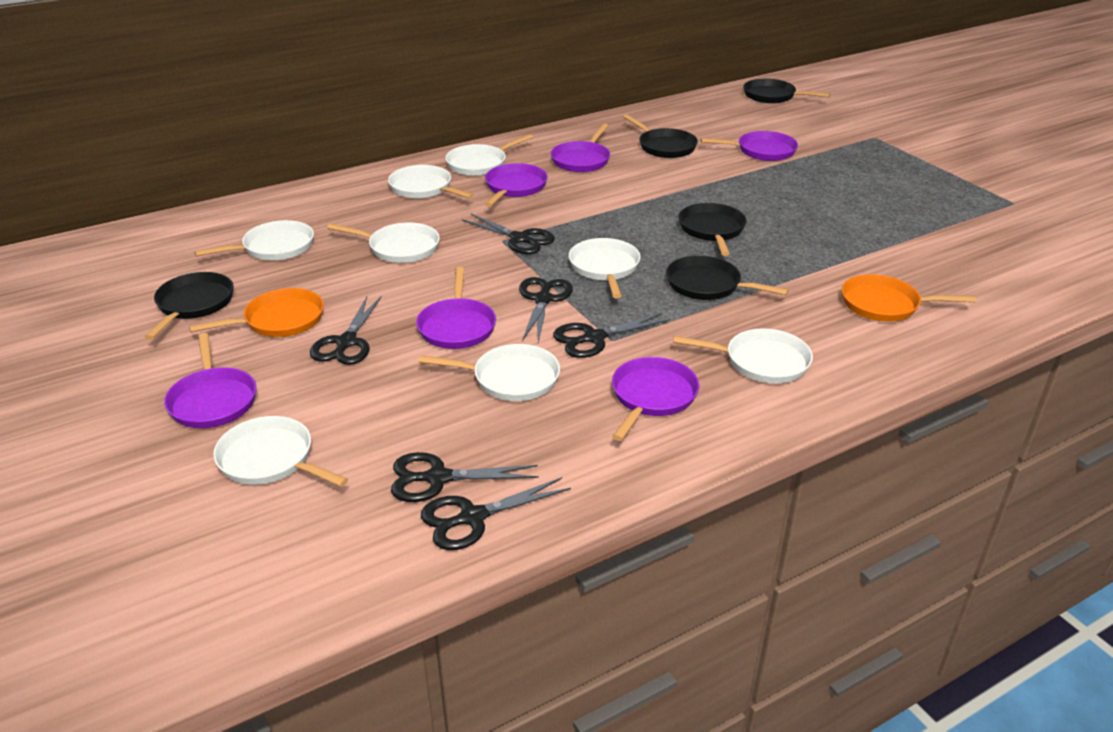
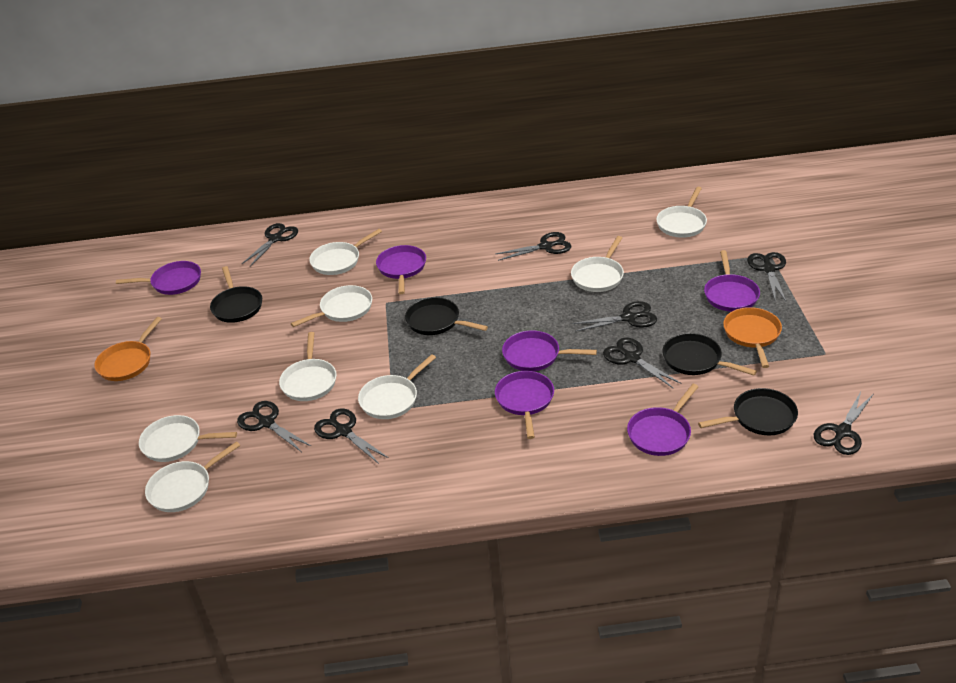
black pan: 5 -> 4
black scissors: 6 -> 8

